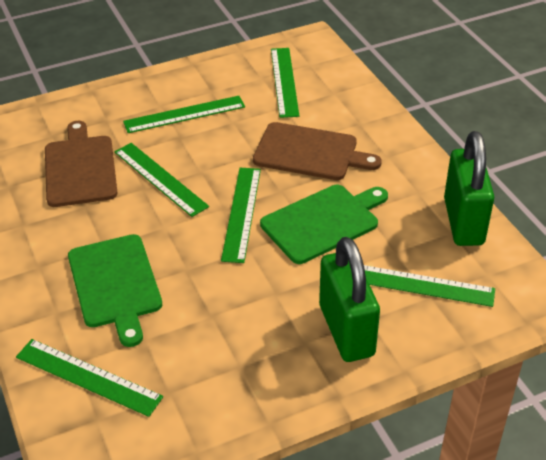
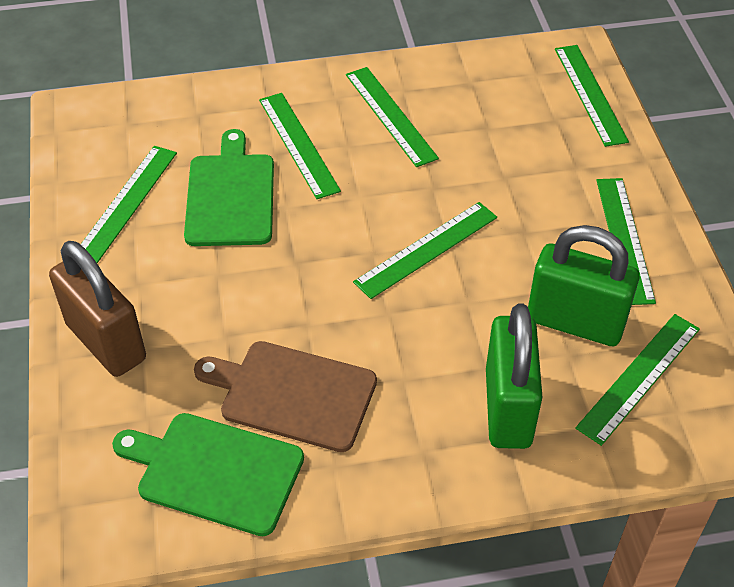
brown cutting board: 2 -> 1
brown padlock: 0 -> 1
green ruler: 6 -> 7

